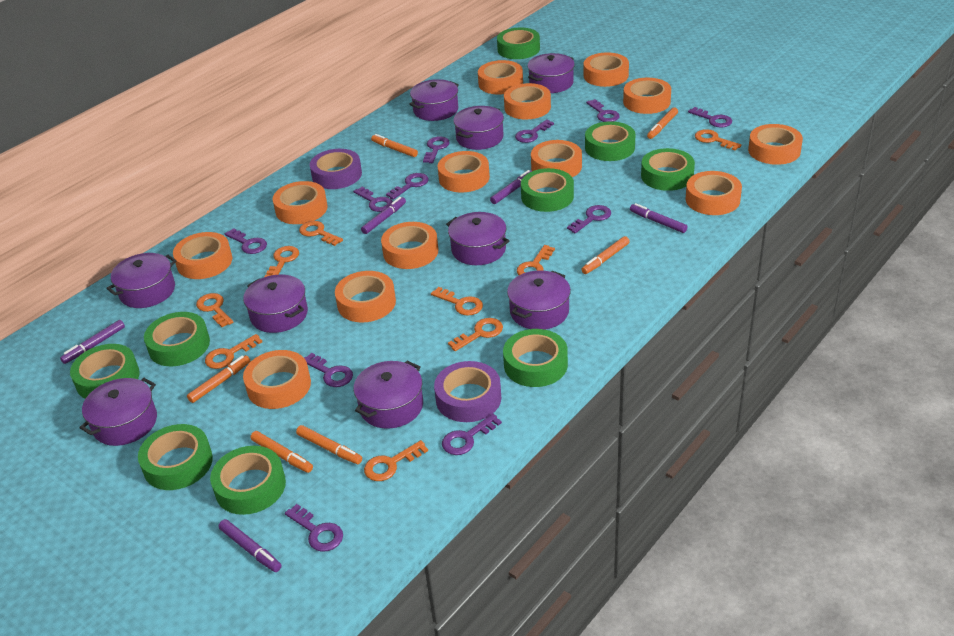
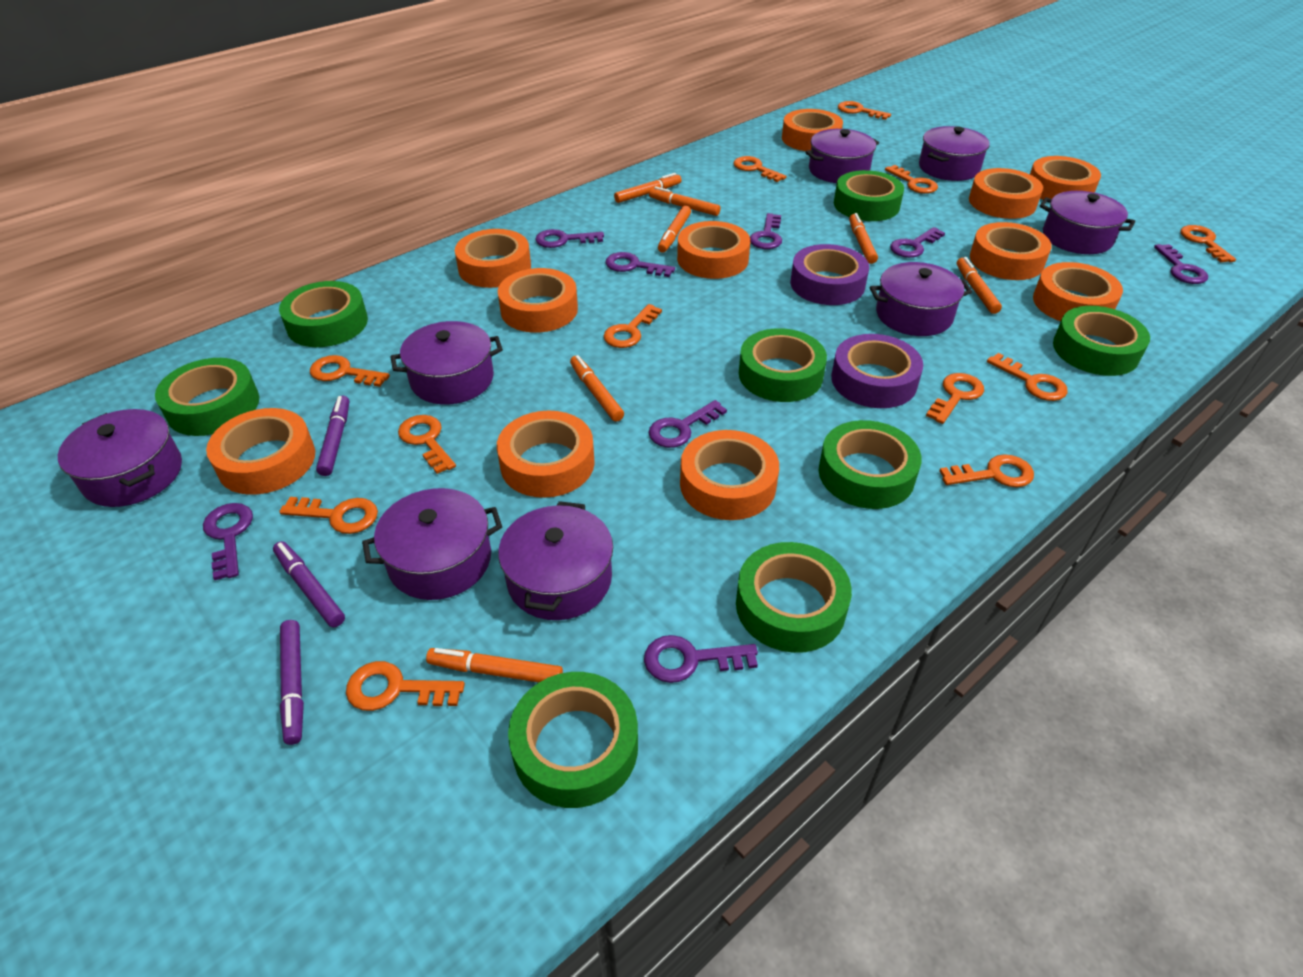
green tape: 9 -> 8
orange key: 9 -> 12
orange marker: 6 -> 7
orange tape: 13 -> 11
purple key: 11 -> 8
purple marker: 5 -> 3
purple pot: 9 -> 8

